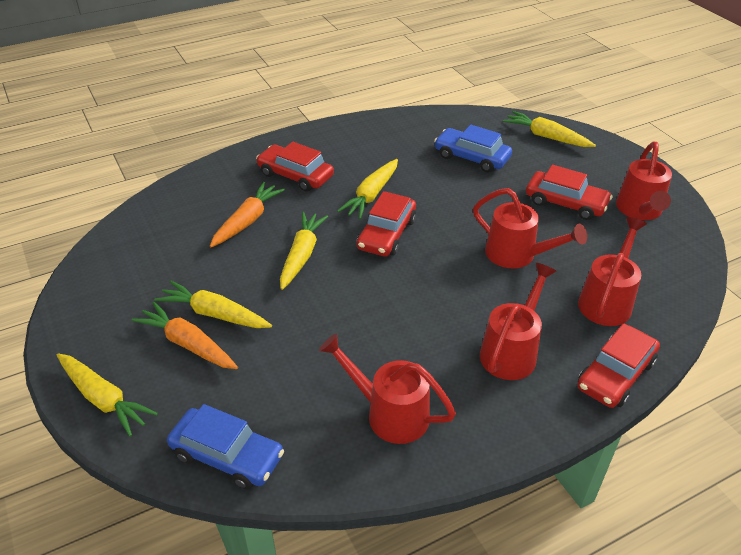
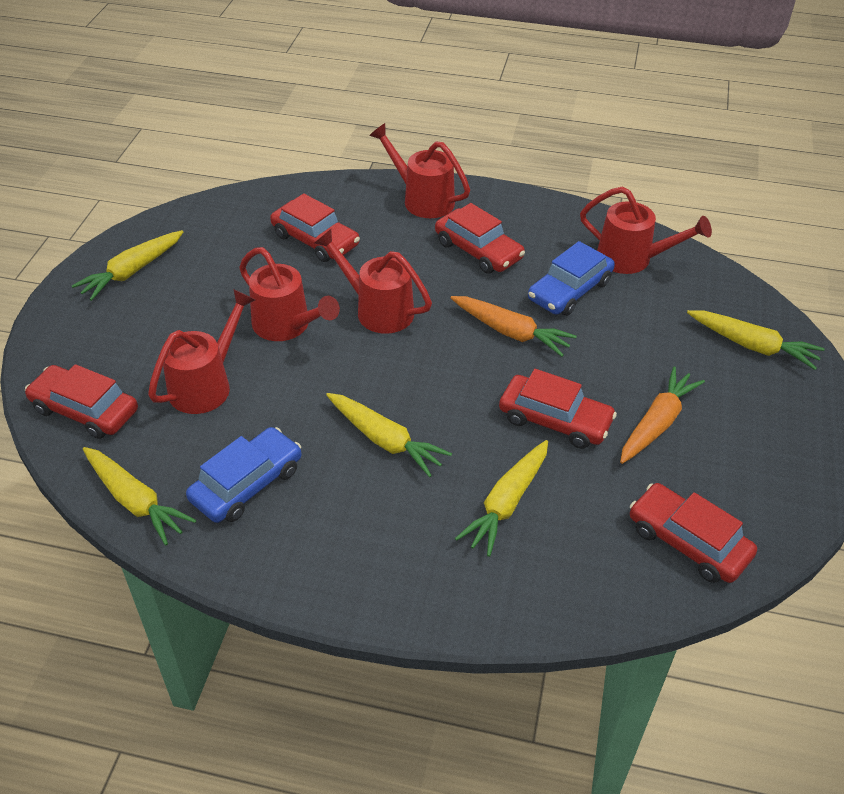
red car: 4 -> 5

